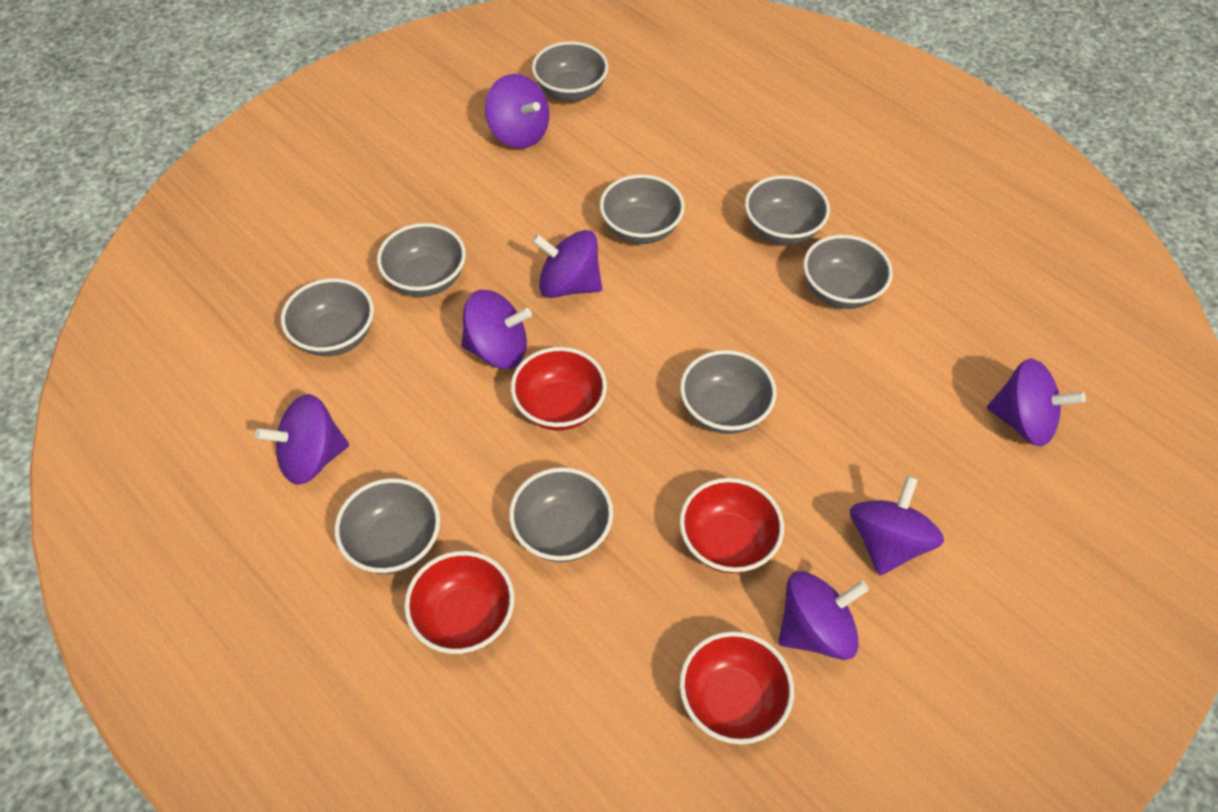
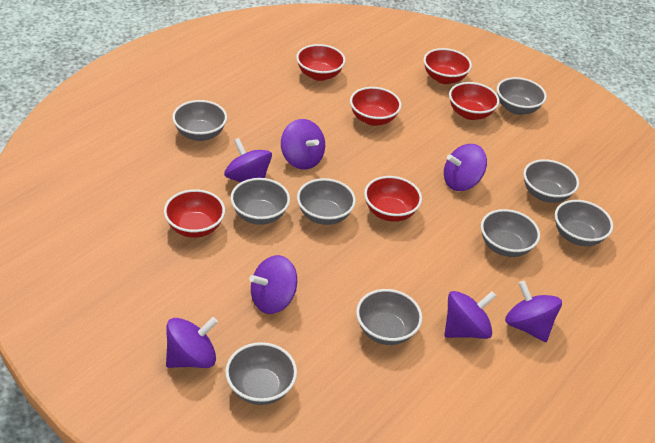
red bowl: 4 -> 6

